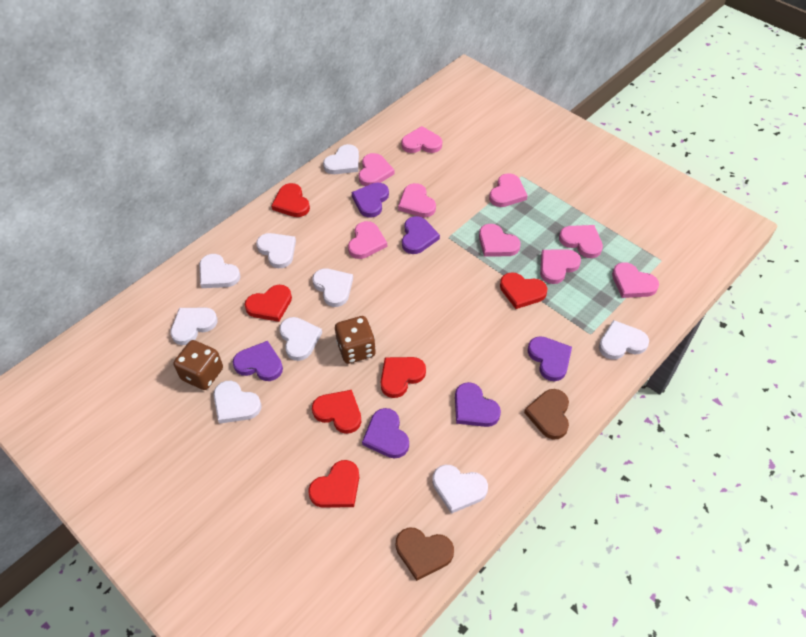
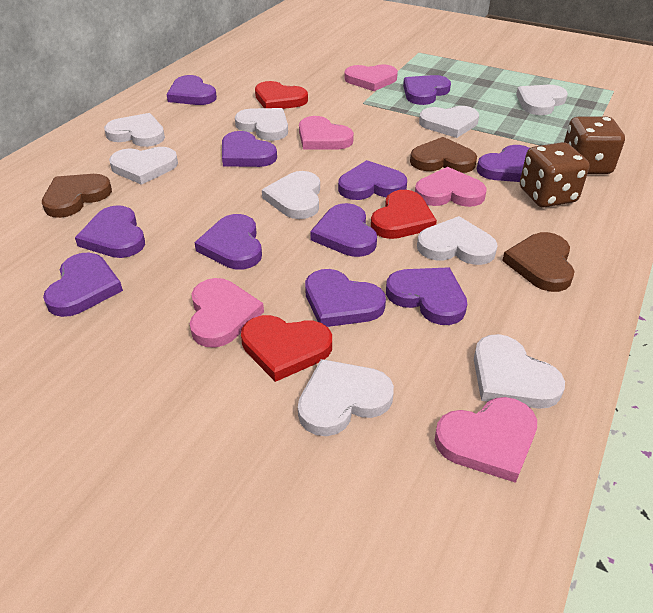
brown heart: 2 -> 3
pink heart: 9 -> 5
purple heart: 6 -> 11
red heart: 6 -> 3

